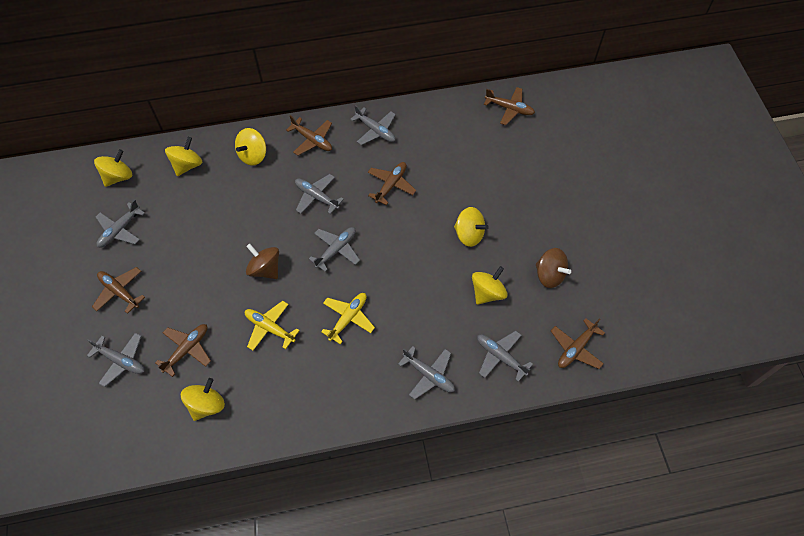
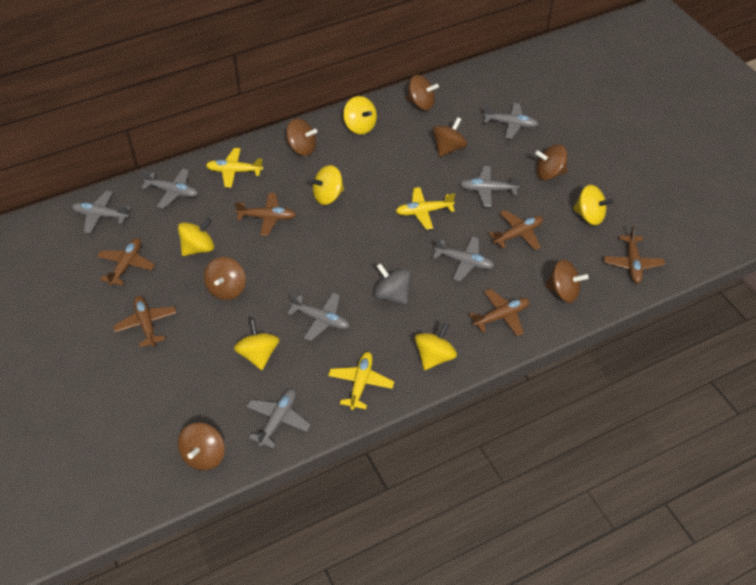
brown spinning top: 2 -> 7
grey spinning top: 0 -> 1
yellow plane: 2 -> 3

